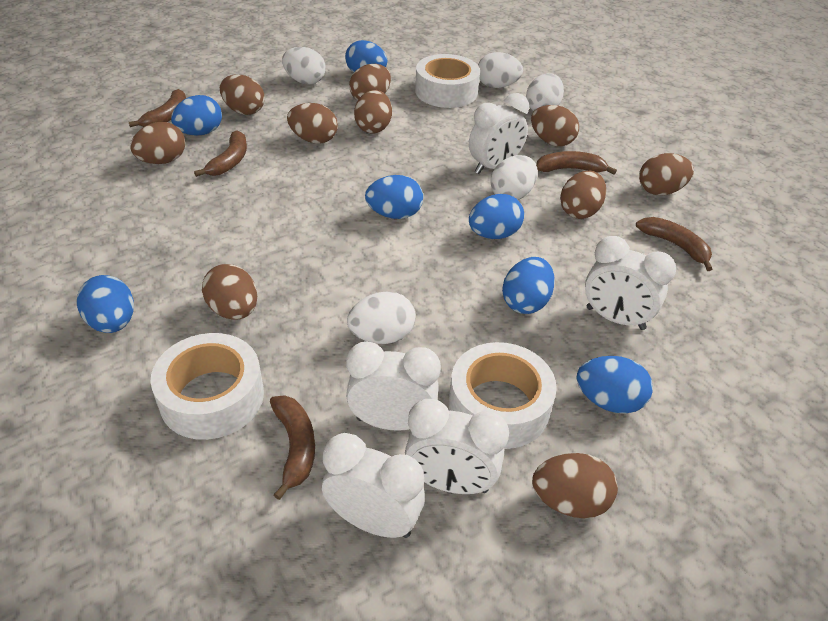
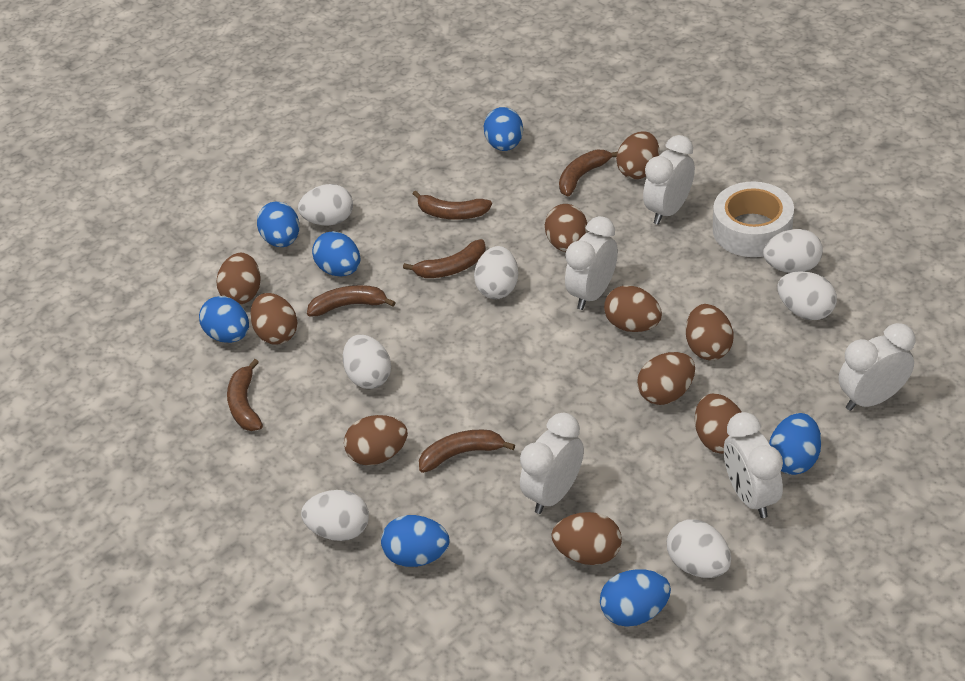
brown banana: 5 -> 6
white egg: 5 -> 7
white tape: 3 -> 1

